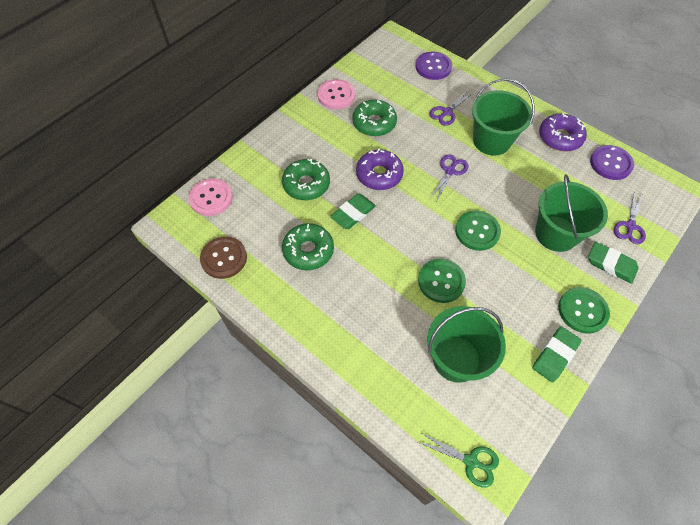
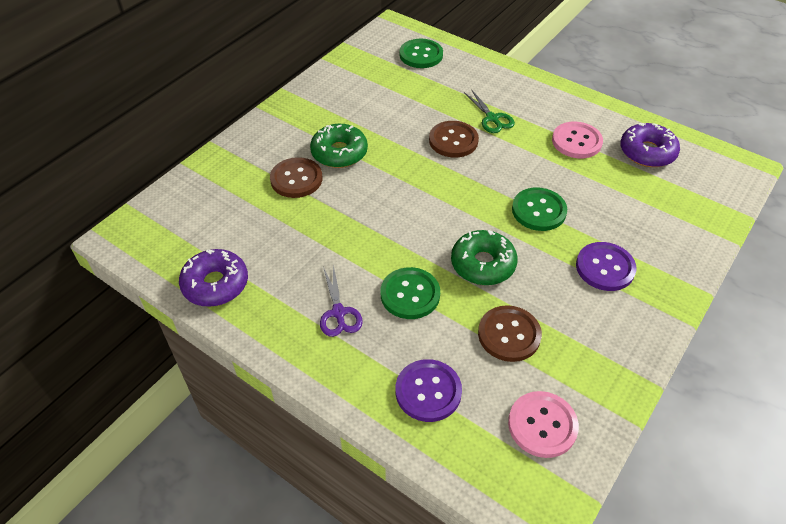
brown button: 1 -> 3
green bucket: 3 -> 0
green donut: 3 -> 2
green eraser: 3 -> 0
purple scissors: 3 -> 1

